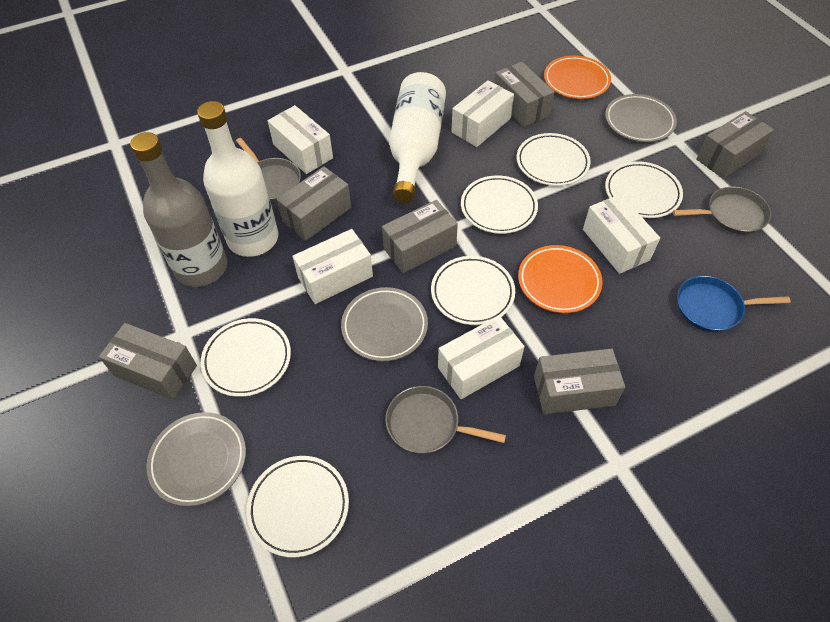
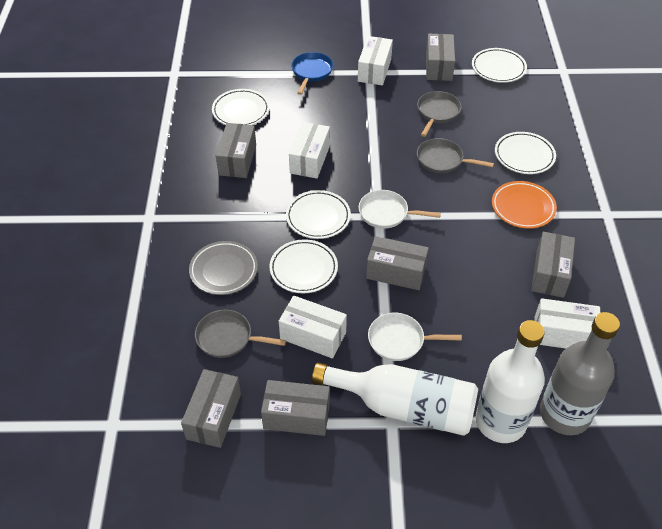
grey plate: 3 -> 1
orange plate: 2 -> 1
white box: 5 -> 4
white pan: 0 -> 2
white plate: 6 -> 5

